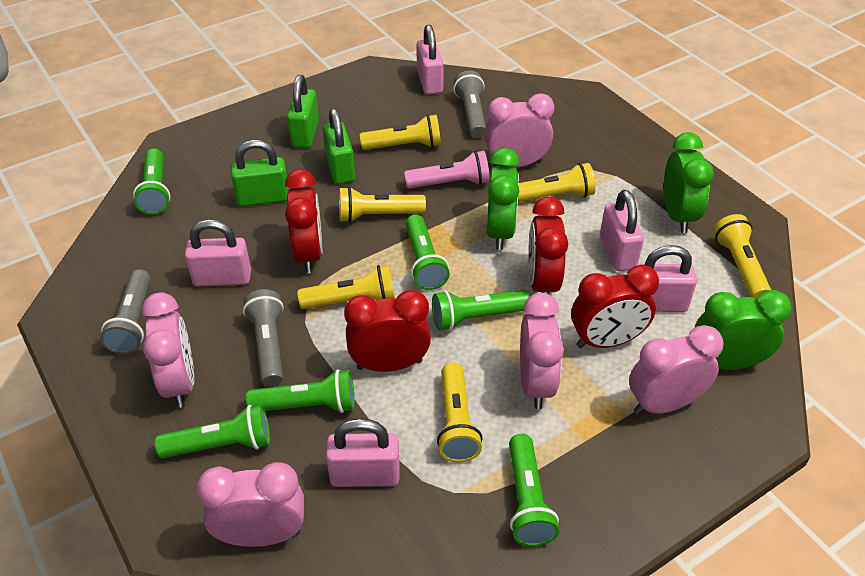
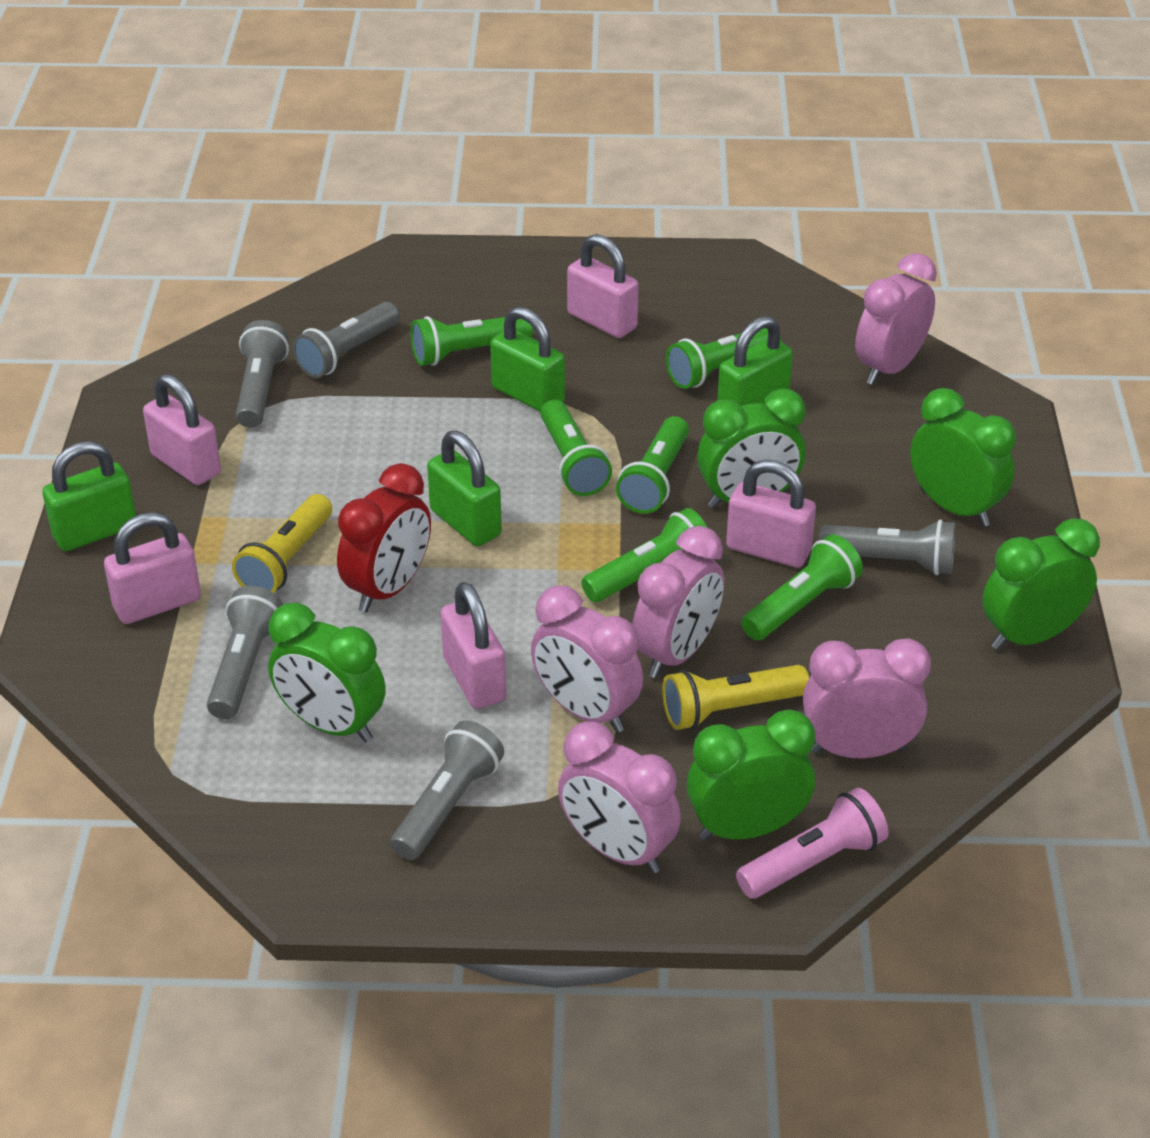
green clock: 3 -> 5
green padlock: 3 -> 4
grey flashlight: 3 -> 5
red clock: 4 -> 1
yellow flashlight: 6 -> 2

